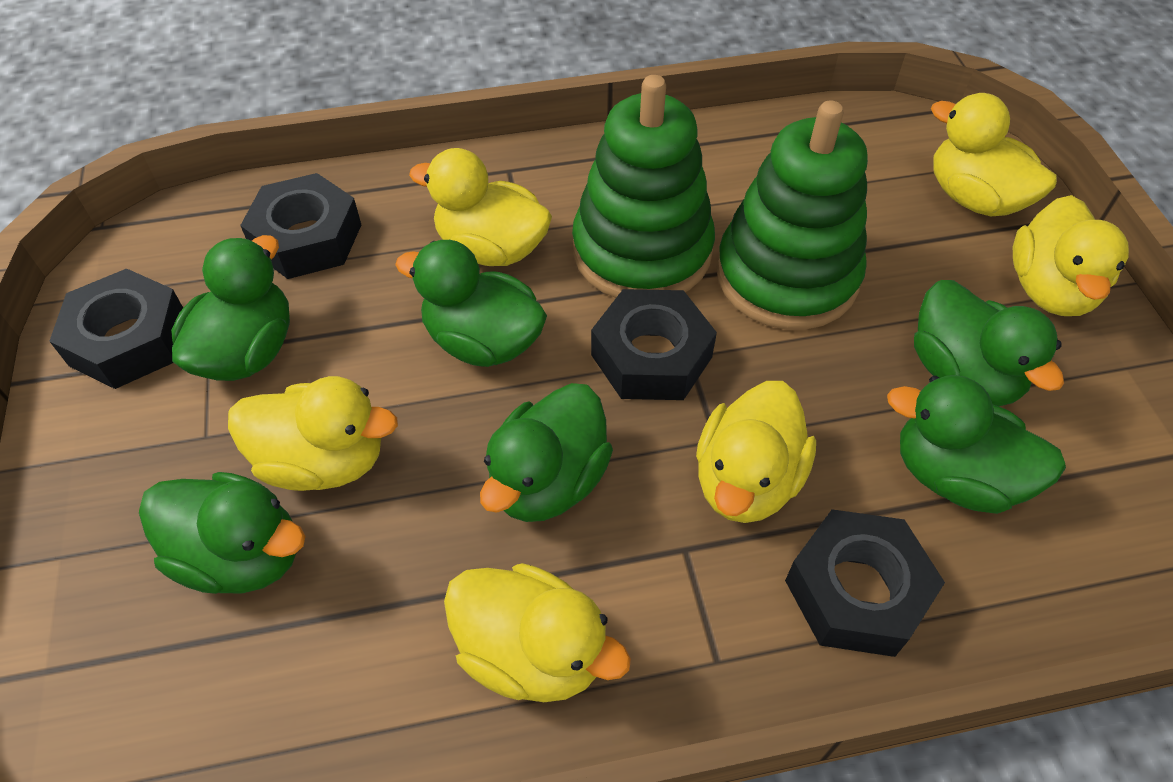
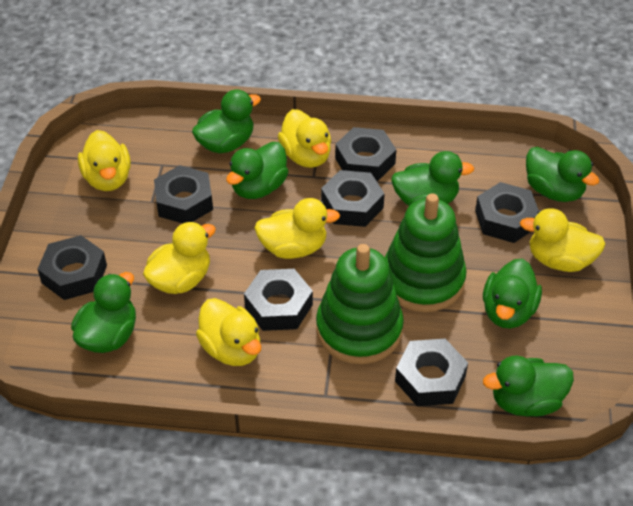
black nut: 4 -> 7
green duck: 6 -> 7

